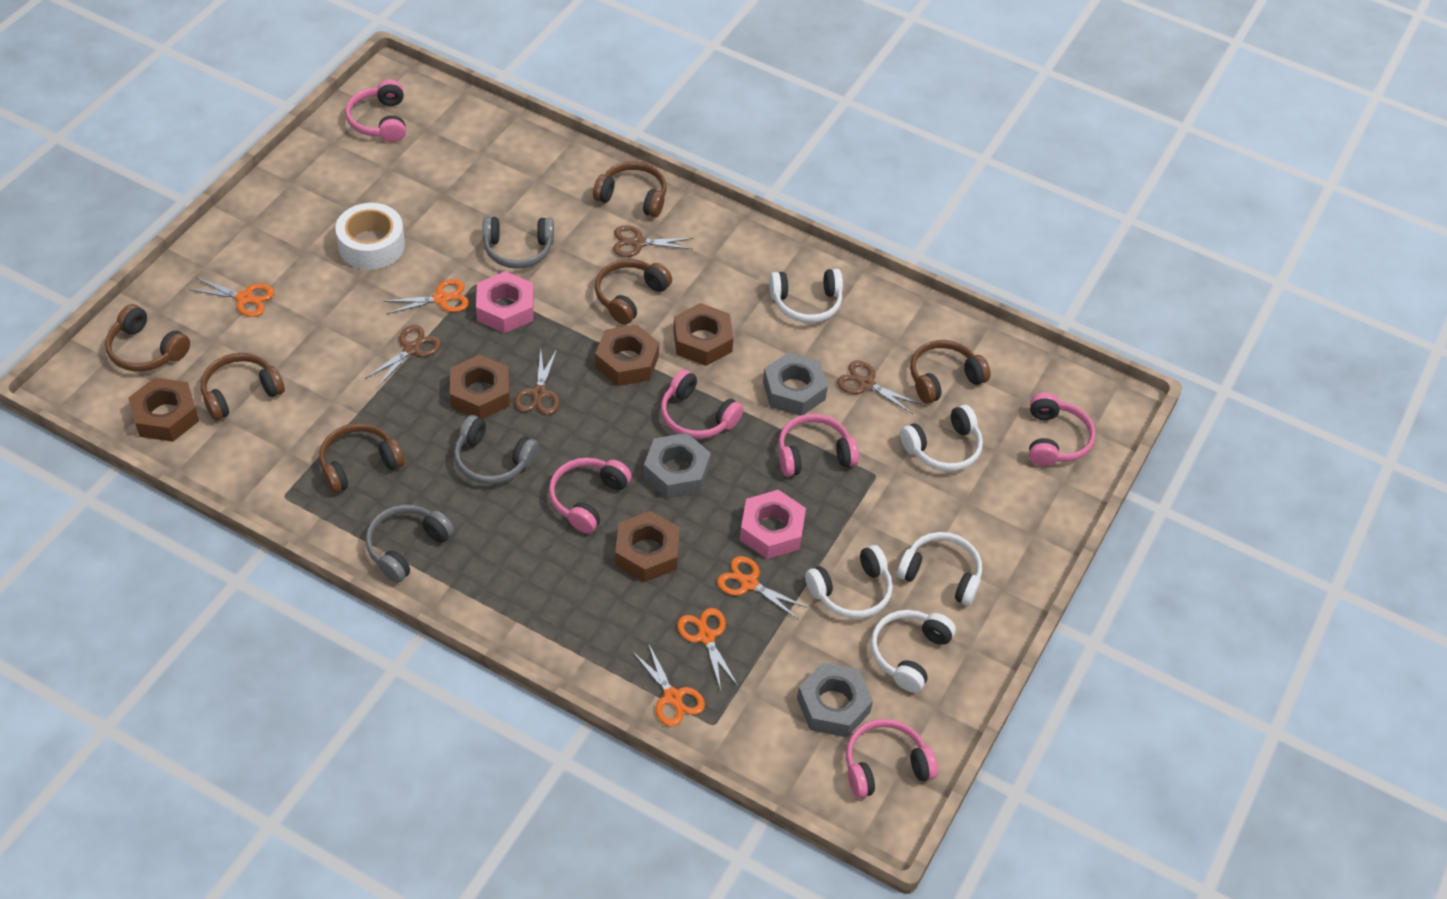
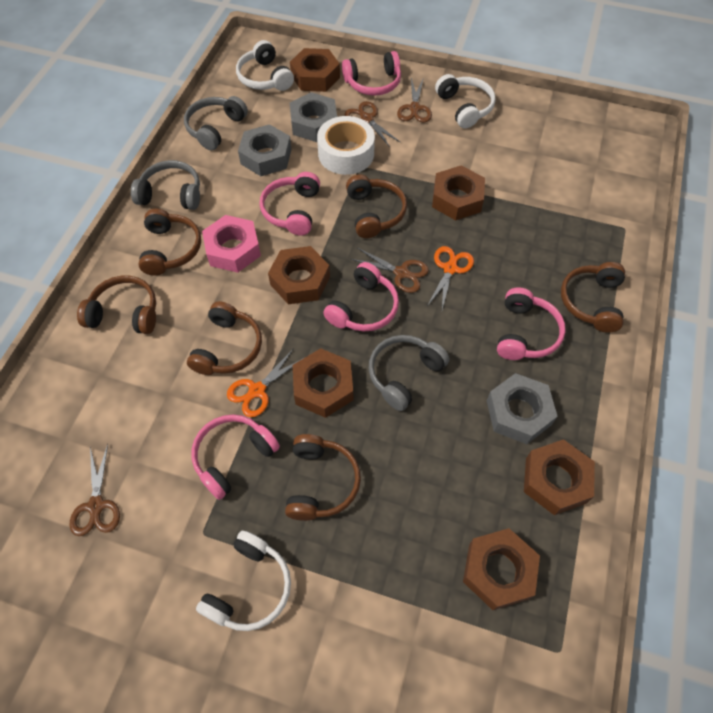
brown nut: 5 -> 6
orange scissors: 5 -> 2
pink headphones: 6 -> 5
pink nut: 2 -> 1
white headphones: 5 -> 3

